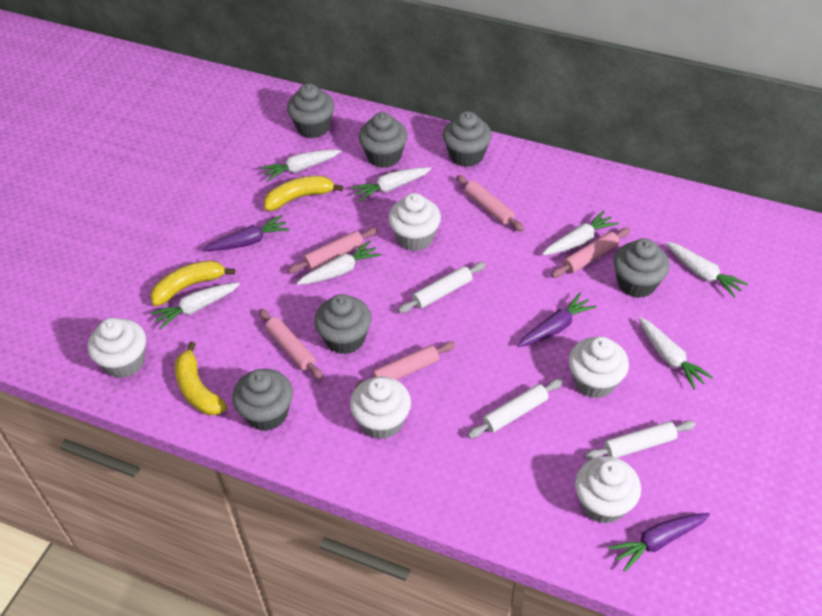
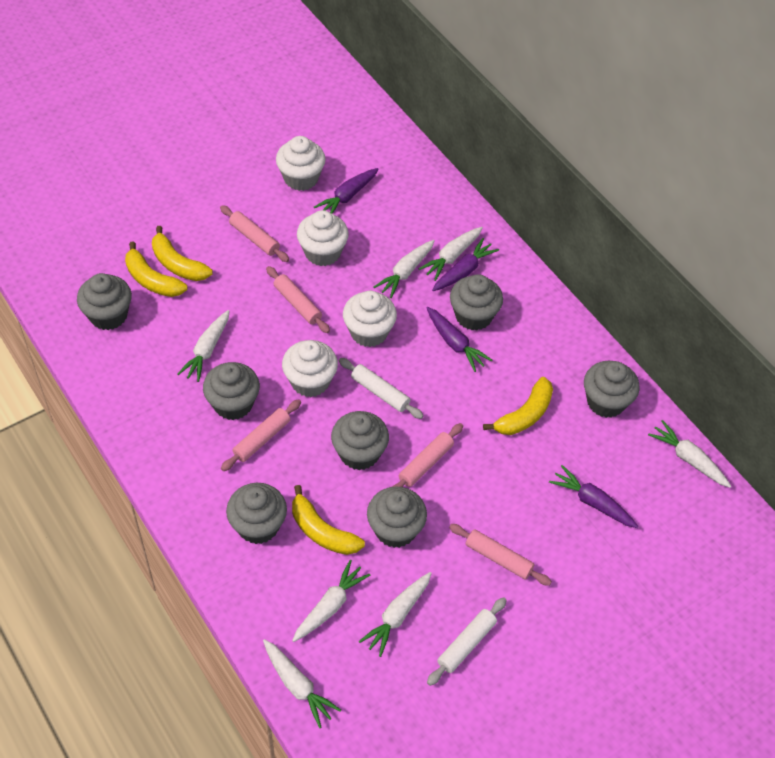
grey cupcake: 6 -> 7
purple carrot: 3 -> 4
white cupcake: 5 -> 4
white rolling pin: 3 -> 2
yellow banana: 3 -> 4

